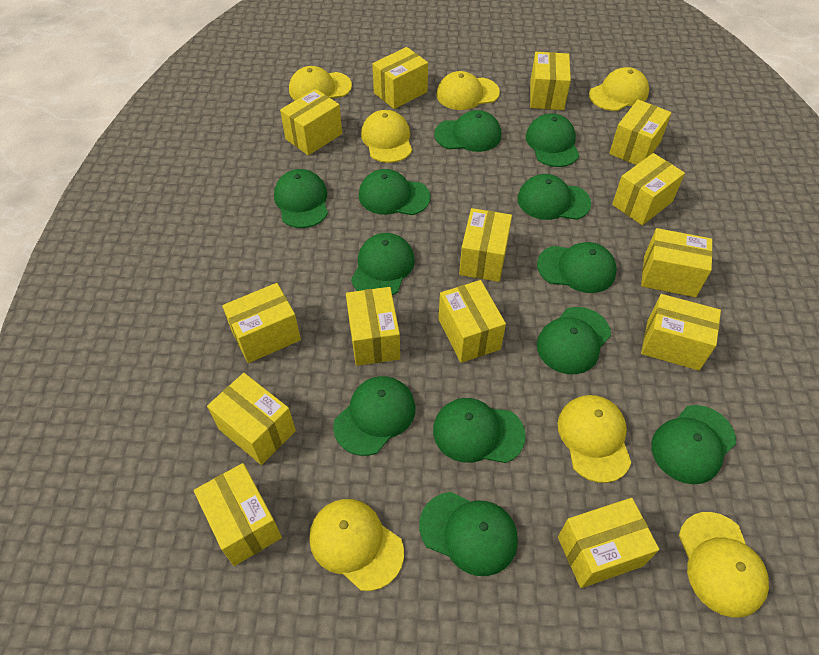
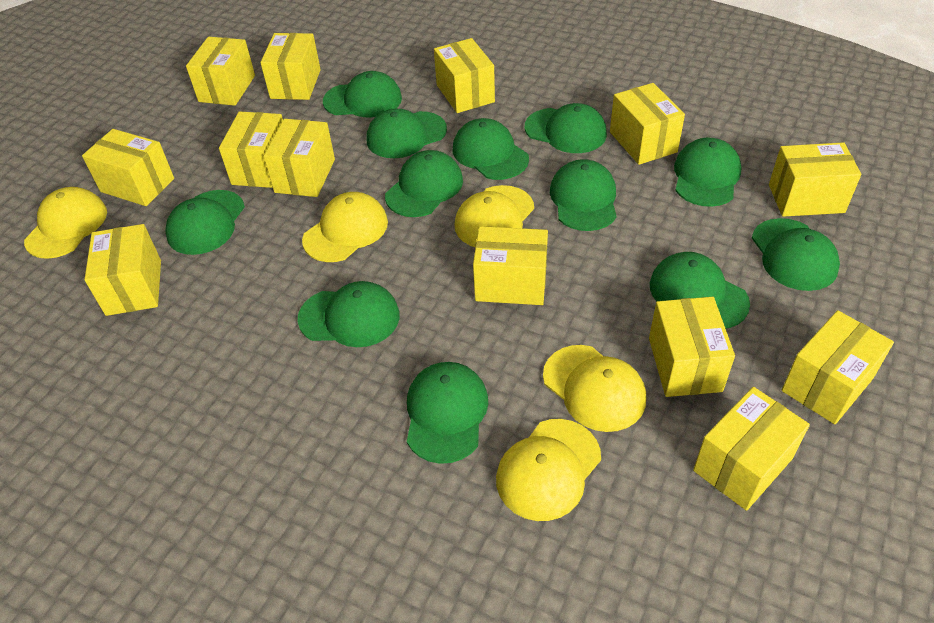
yellow box: 14 -> 13
yellow cap: 7 -> 5

